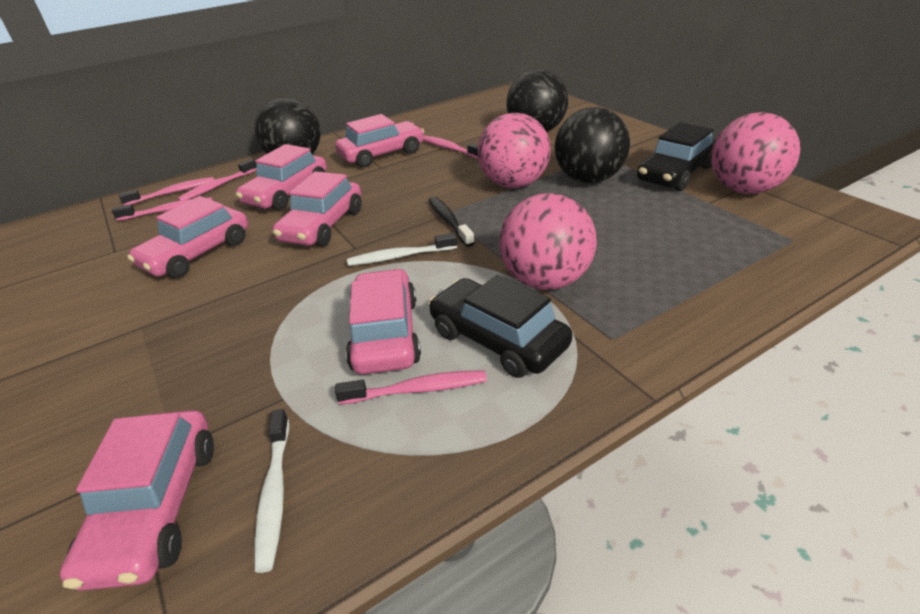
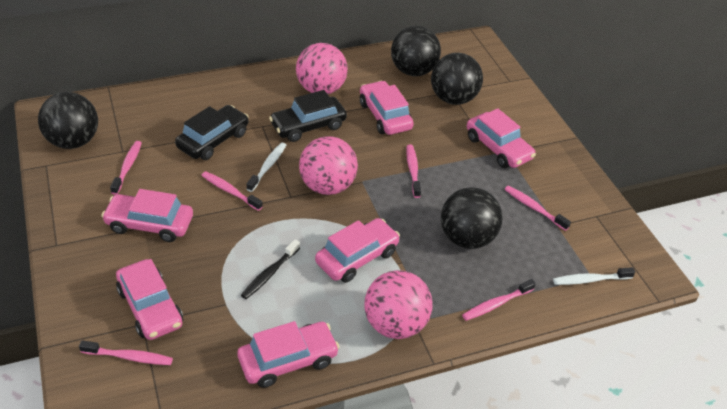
black ball: 3 -> 4
pink toothbrush: 5 -> 6

